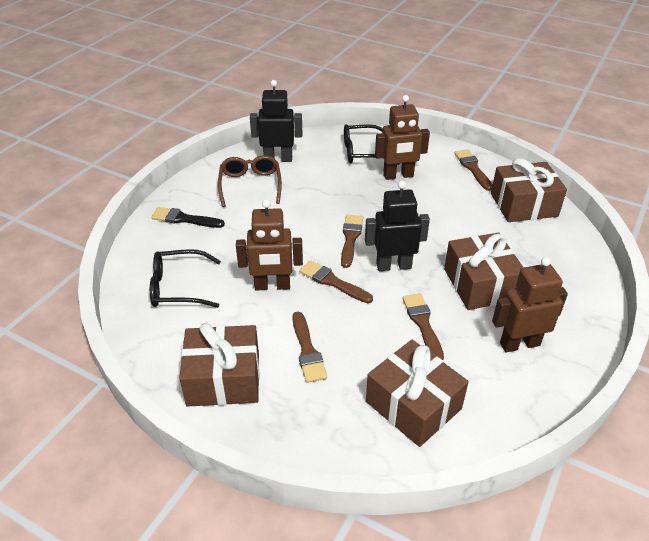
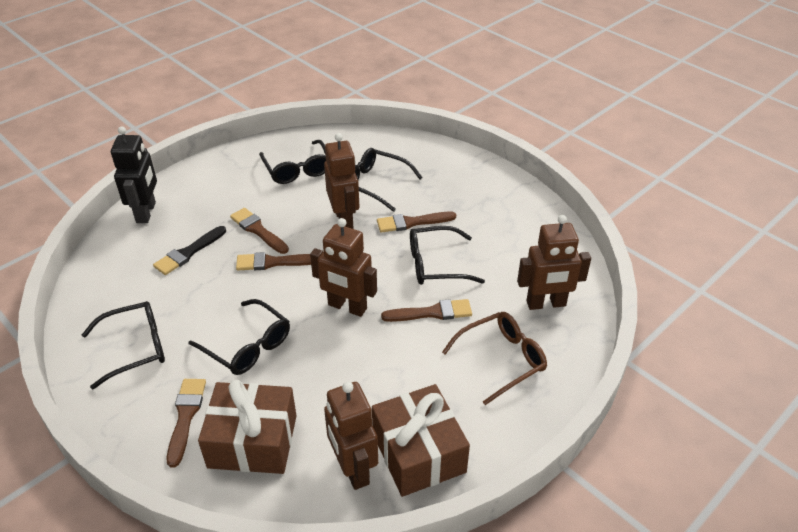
black glasses: 2 -> 5
black robot: 2 -> 1
brown gift: 4 -> 2
brown robot: 3 -> 4

